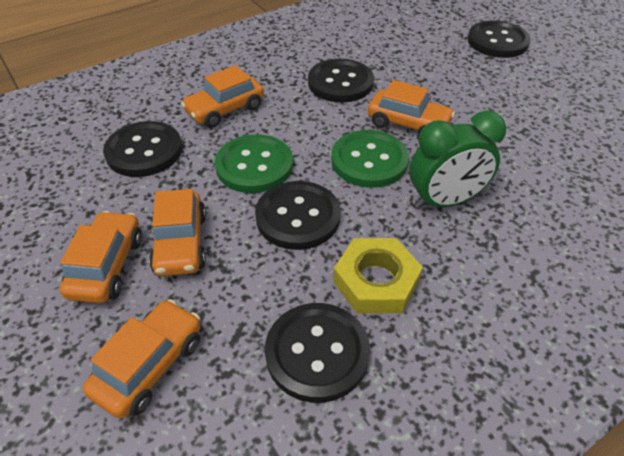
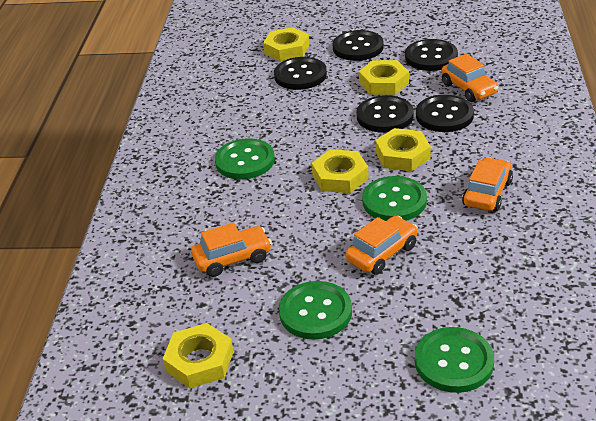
green button: 2 -> 4
green clock: 1 -> 0
orange car: 5 -> 4
yellow nut: 1 -> 5

